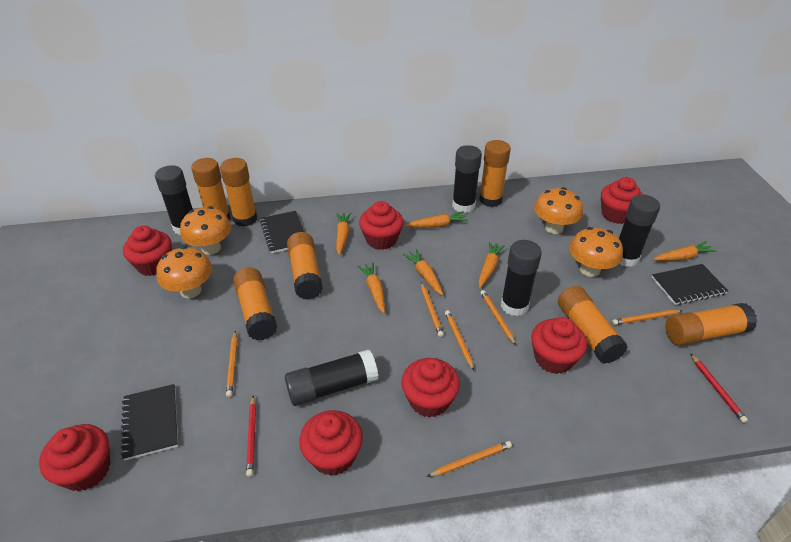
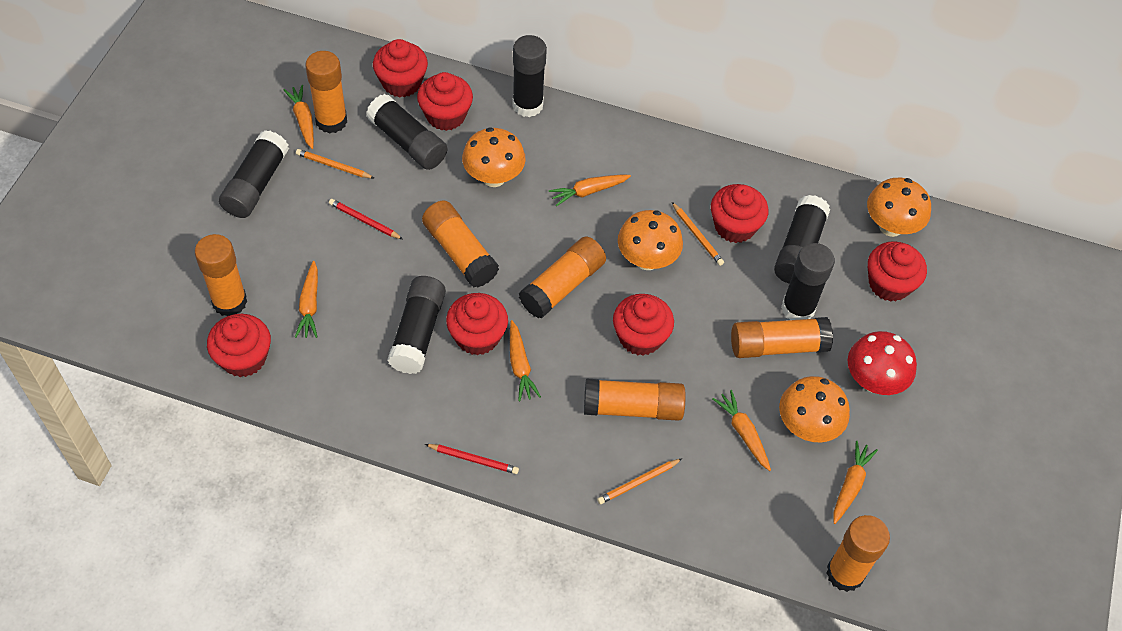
black glue stick: 5 -> 6
black notebook: 3 -> 0
orange pencil: 6 -> 3
red mushroom: 0 -> 1

